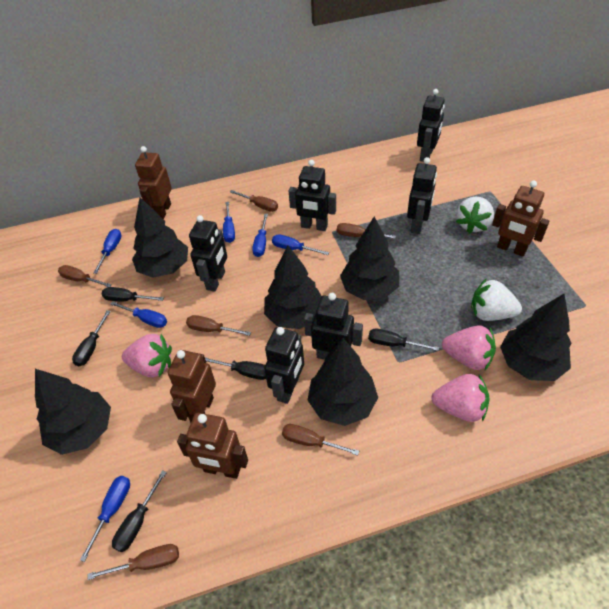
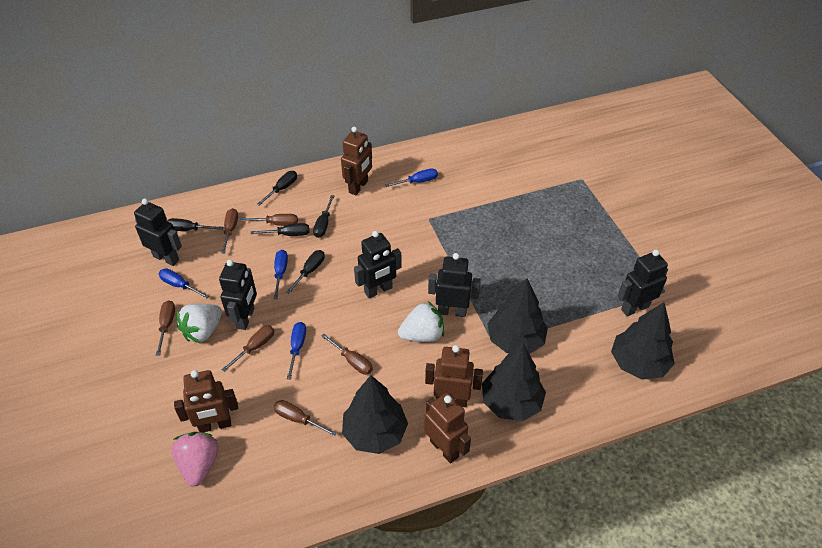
black robot: 6 -> 5
black tree: 6 -> 4
blue screwdriver: 6 -> 4
pink strawberry: 3 -> 1

